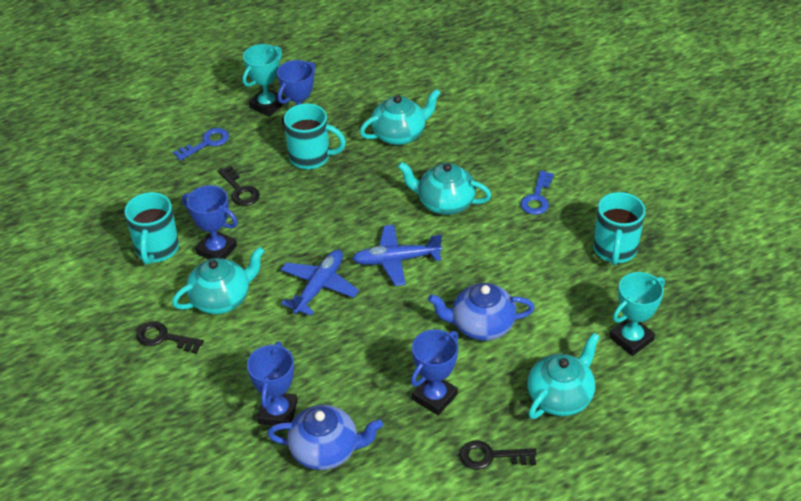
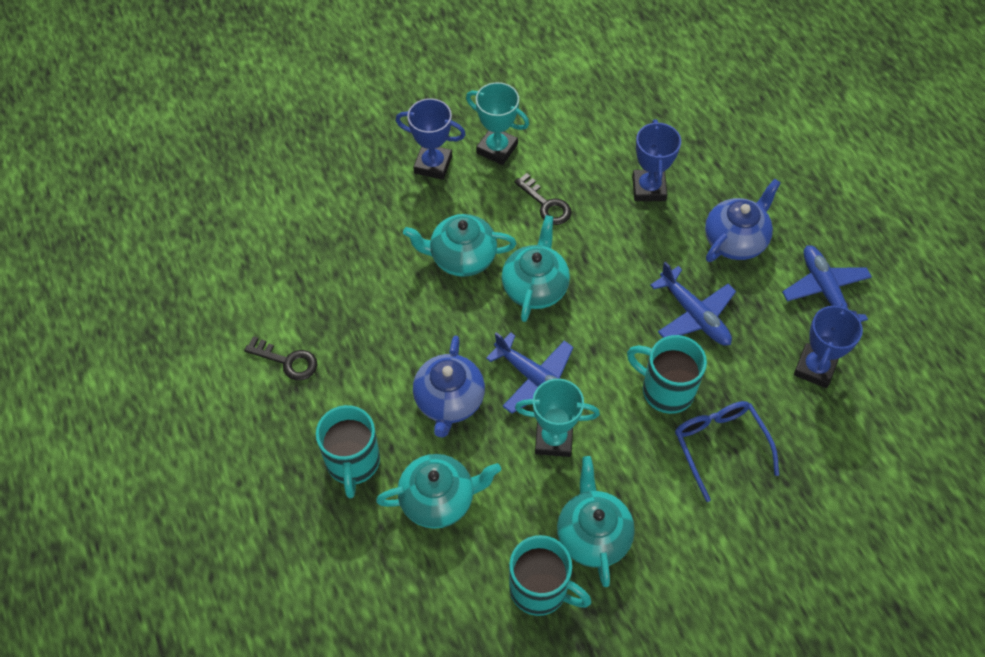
black key: 3 -> 2
blue glasses: 0 -> 1
blue key: 2 -> 0
blue plane: 2 -> 3
blue trophy: 4 -> 3

